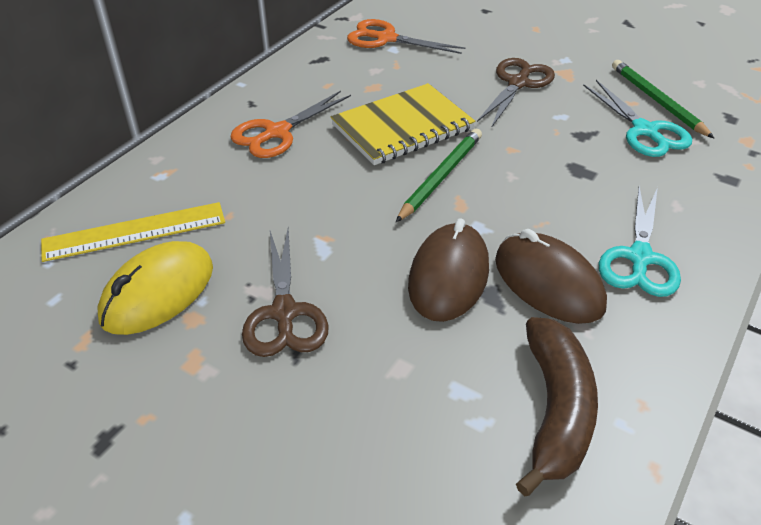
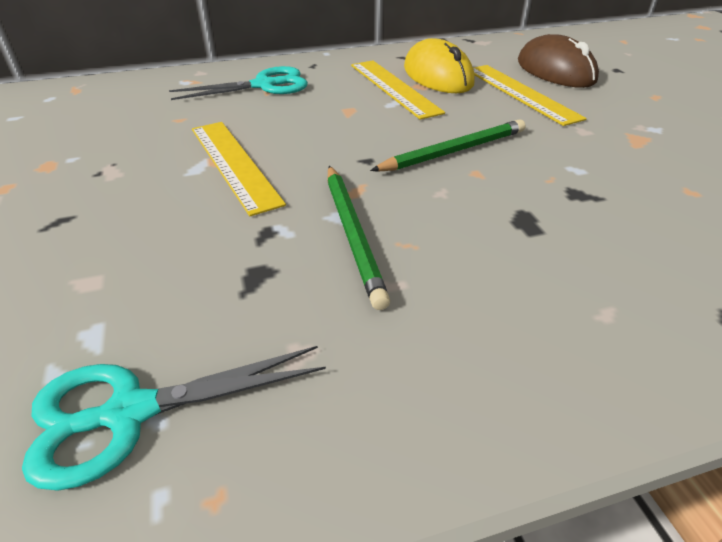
brown banana: 1 -> 0
brown mouse: 2 -> 1
brown scissors: 2 -> 0
orange scissors: 2 -> 0
yellow notebook: 1 -> 0
yellow ruler: 1 -> 3

